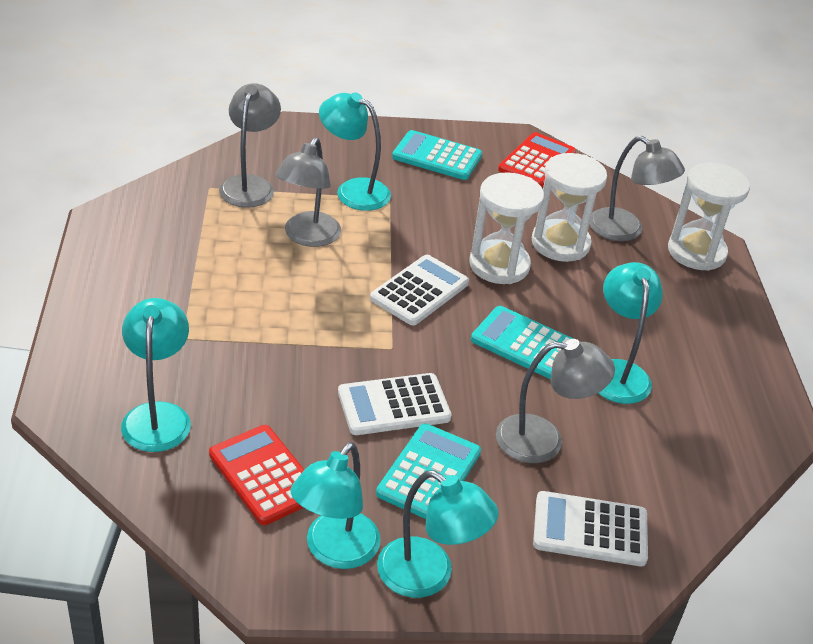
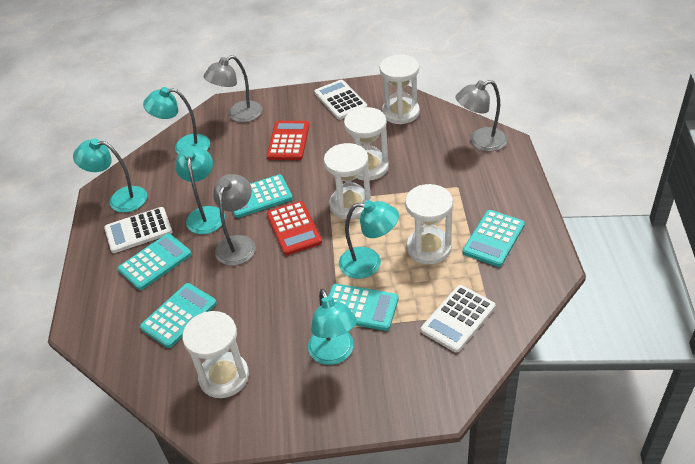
grey lamp: 4 -> 3
turquoise calculator: 3 -> 5
white hourglass: 3 -> 5

